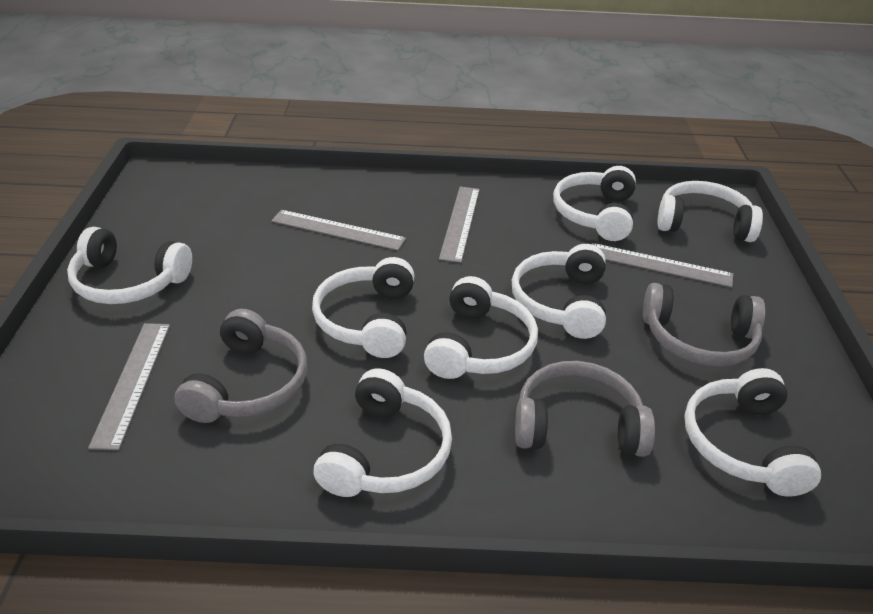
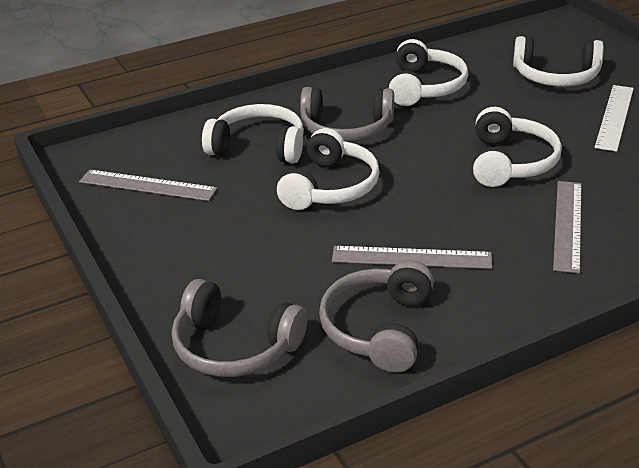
grey ruler: 4 -> 3
white headphones: 8 -> 5
white ruler: 0 -> 1

